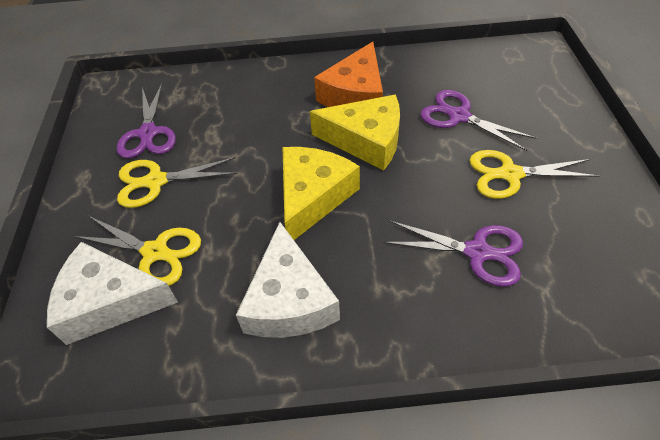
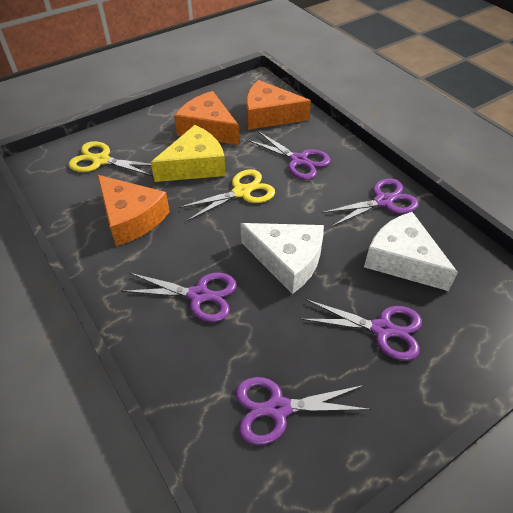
orange cheese: 1 -> 3
purple scissors: 3 -> 5
yellow cheese: 2 -> 1
yellow scissors: 3 -> 2

